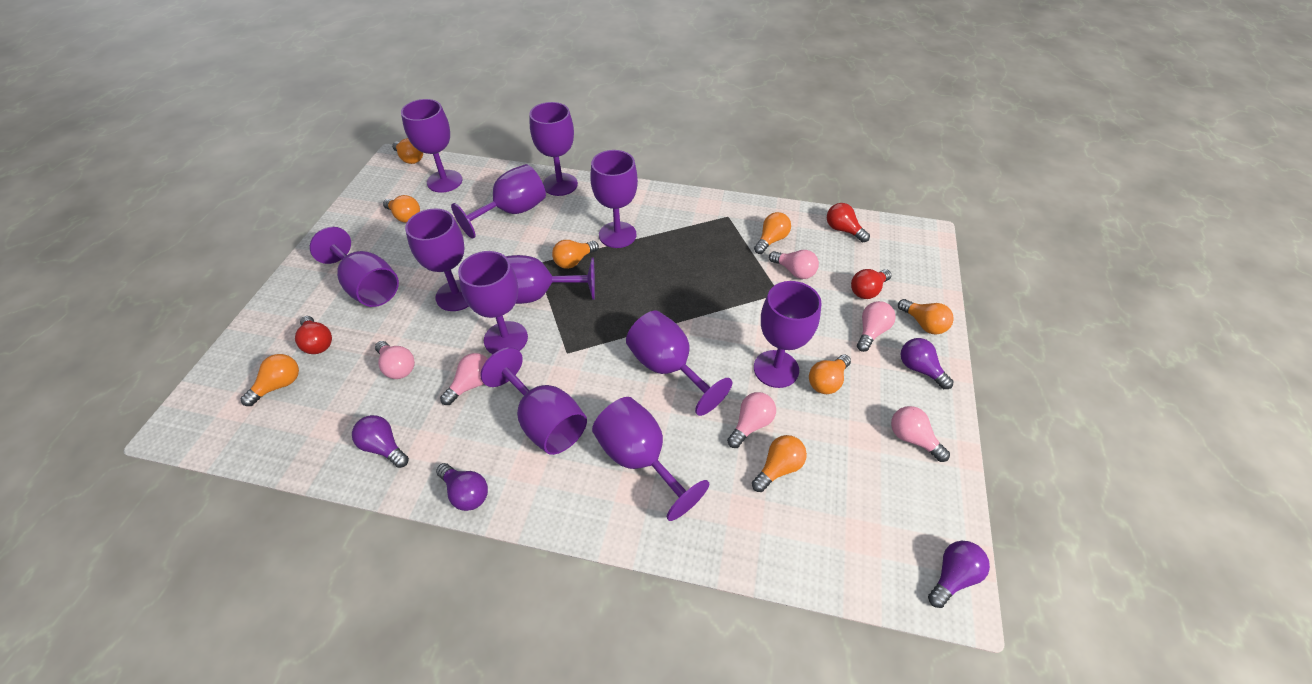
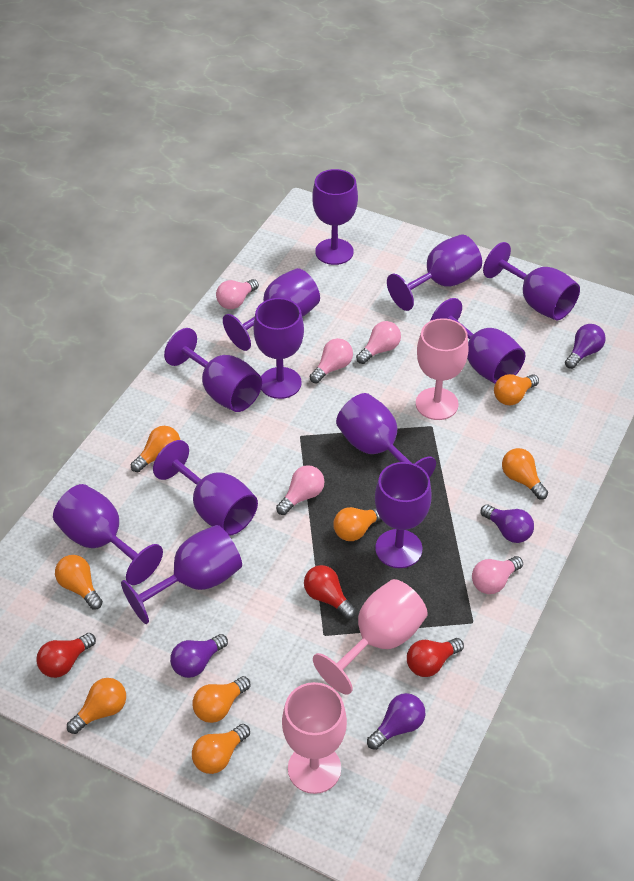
pink goblet: 0 -> 3
pink light bulb: 6 -> 5

